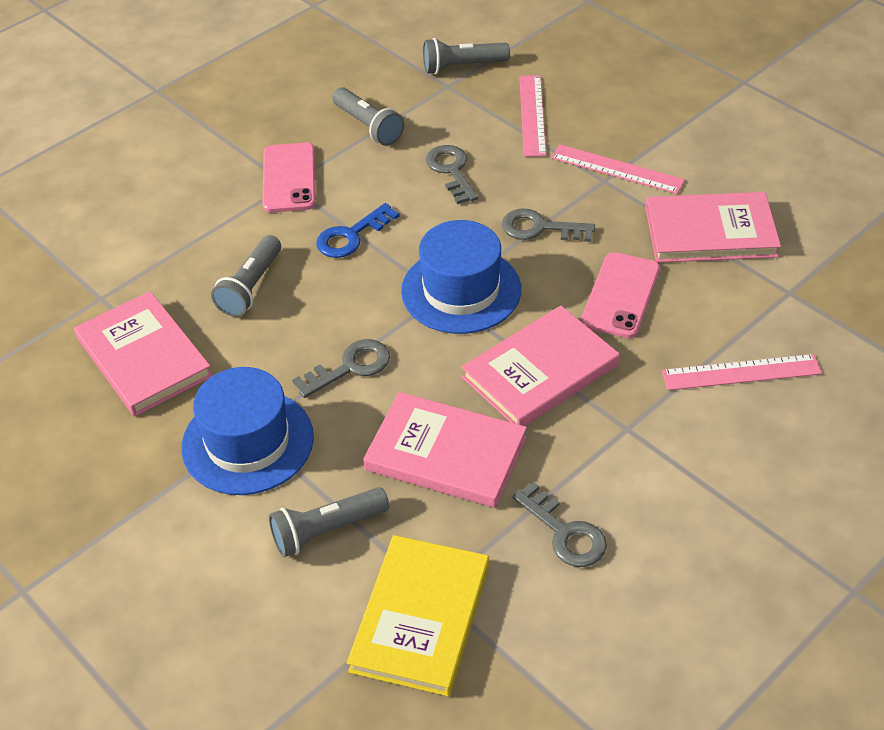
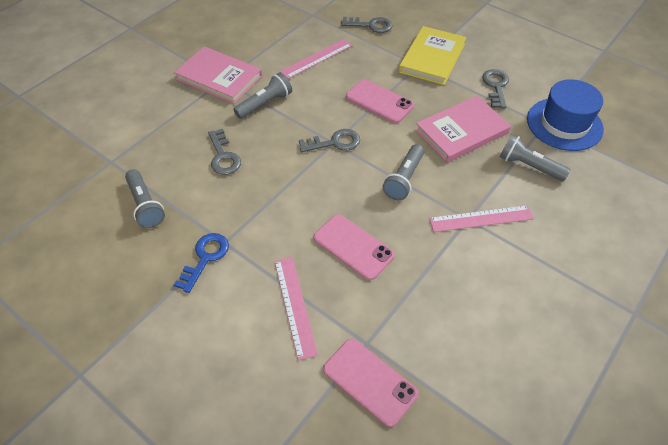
blue hat: 2 -> 1
pink book: 4 -> 2
pink phone: 2 -> 3

